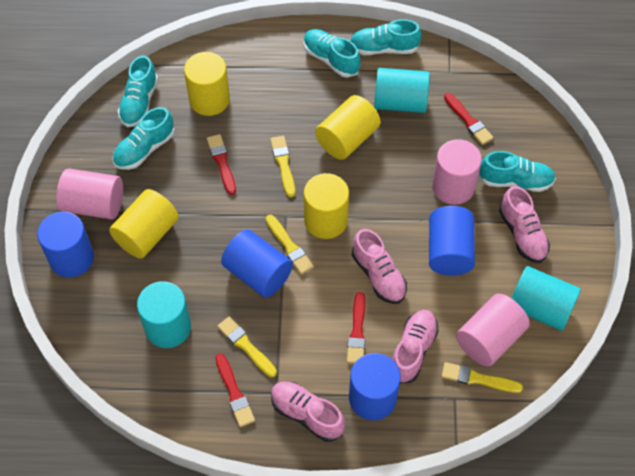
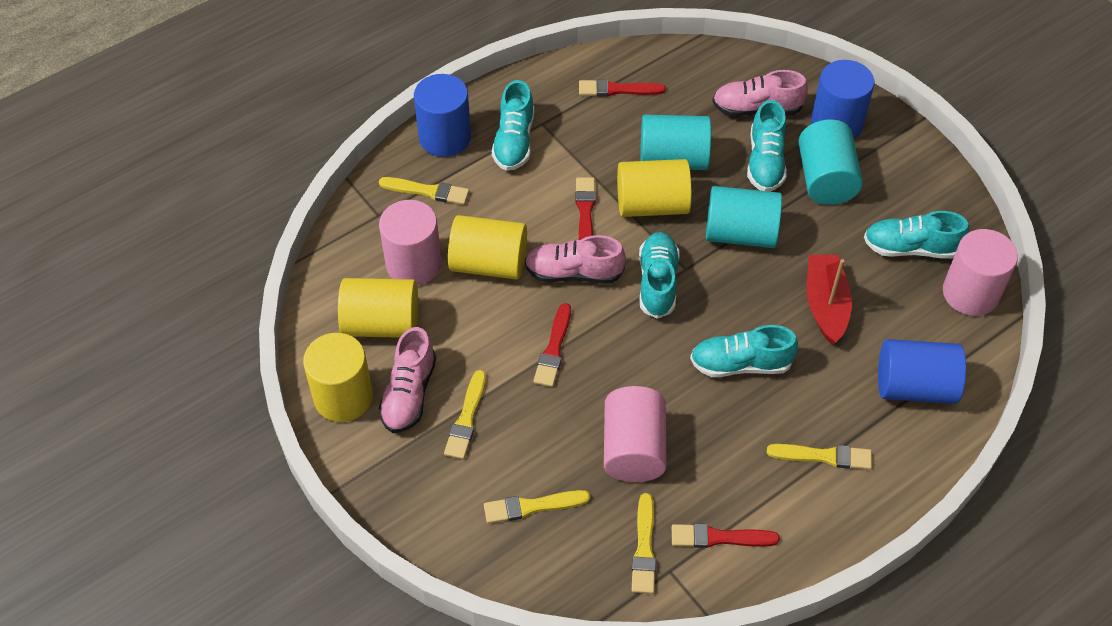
blue cylinder: 4 -> 3
pink shoe: 4 -> 3
red boat: 0 -> 1
yellow brush: 4 -> 5

